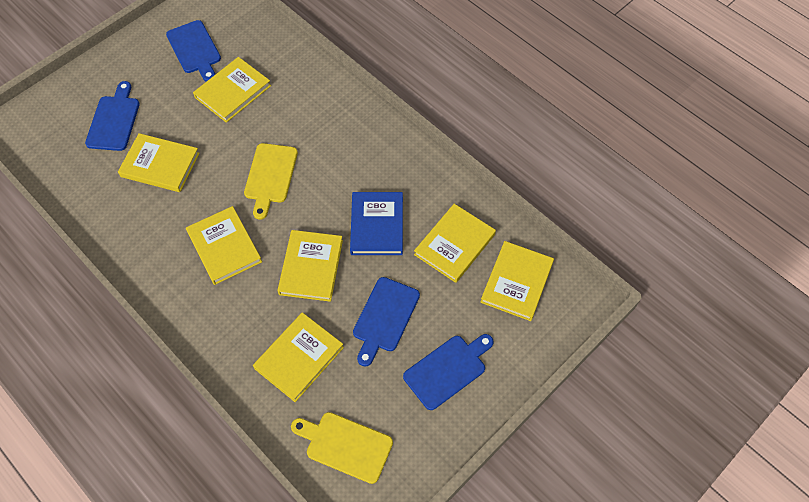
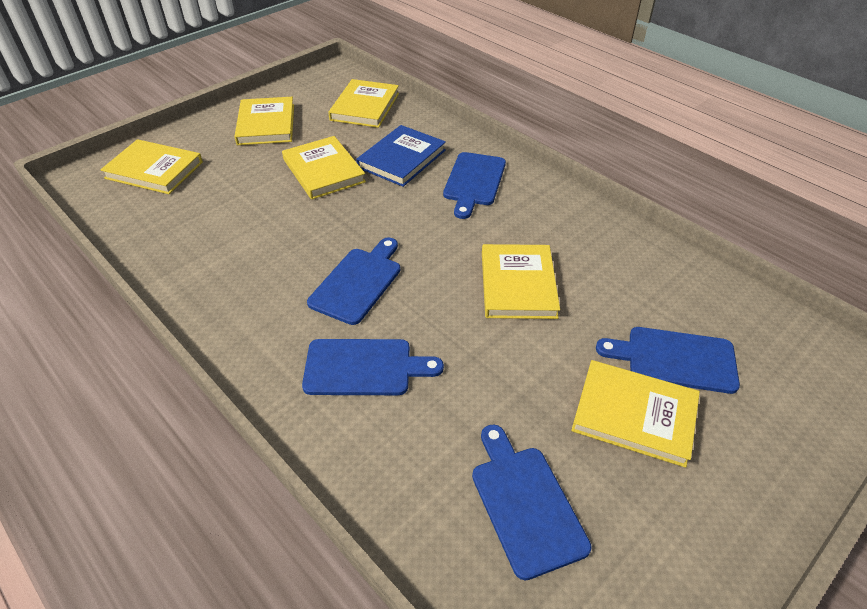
blue cutting board: 4 -> 5
yellow book: 7 -> 6
yellow cutting board: 2 -> 0

